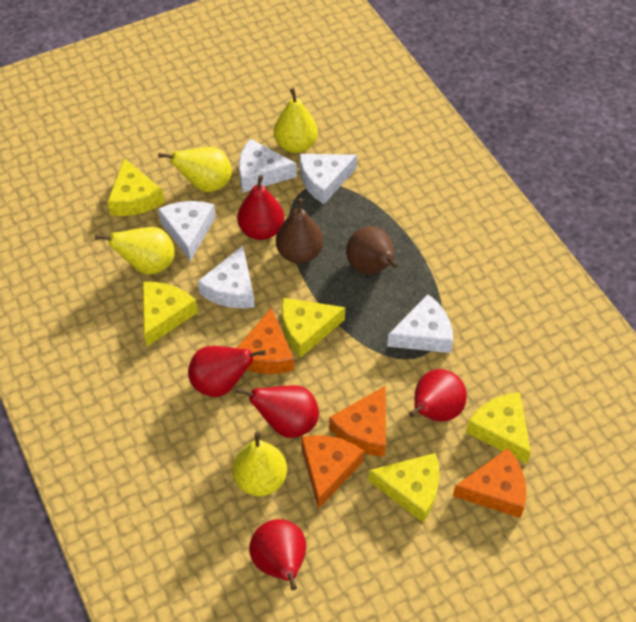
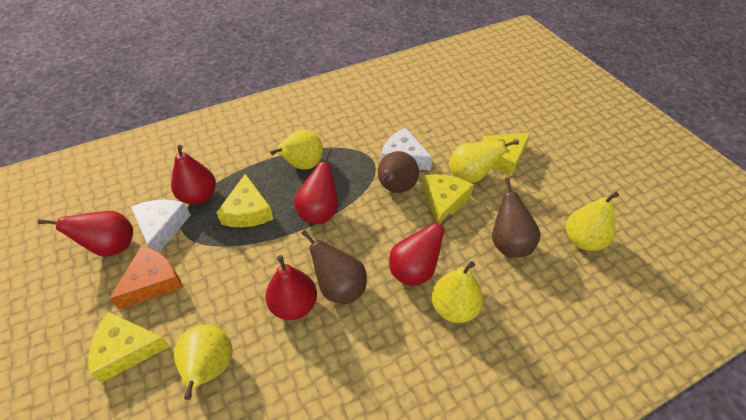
brown pear: 2 -> 3
orange cheese: 4 -> 1
white cheese: 5 -> 2
yellow cheese: 5 -> 4
yellow pear: 4 -> 5

